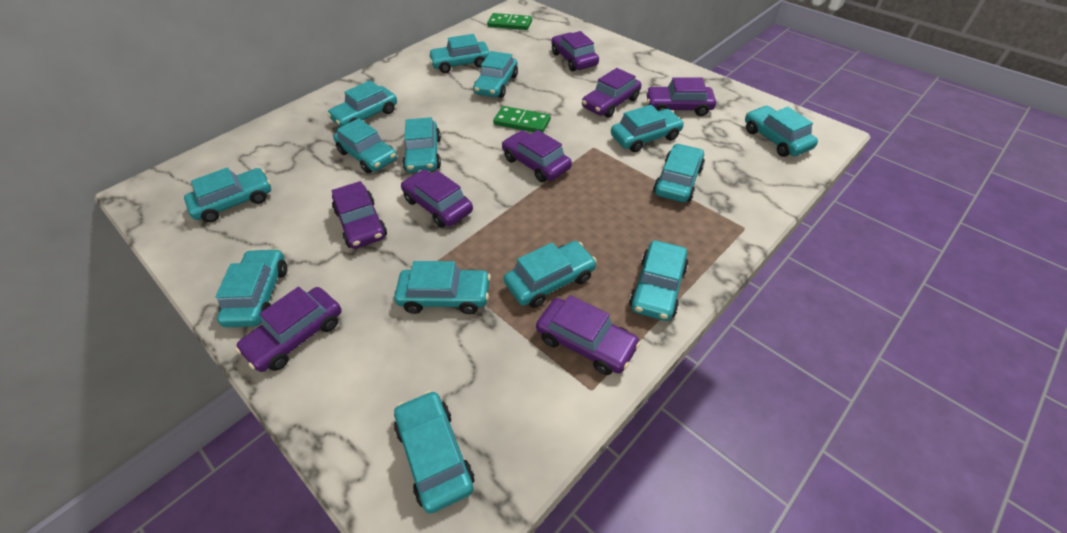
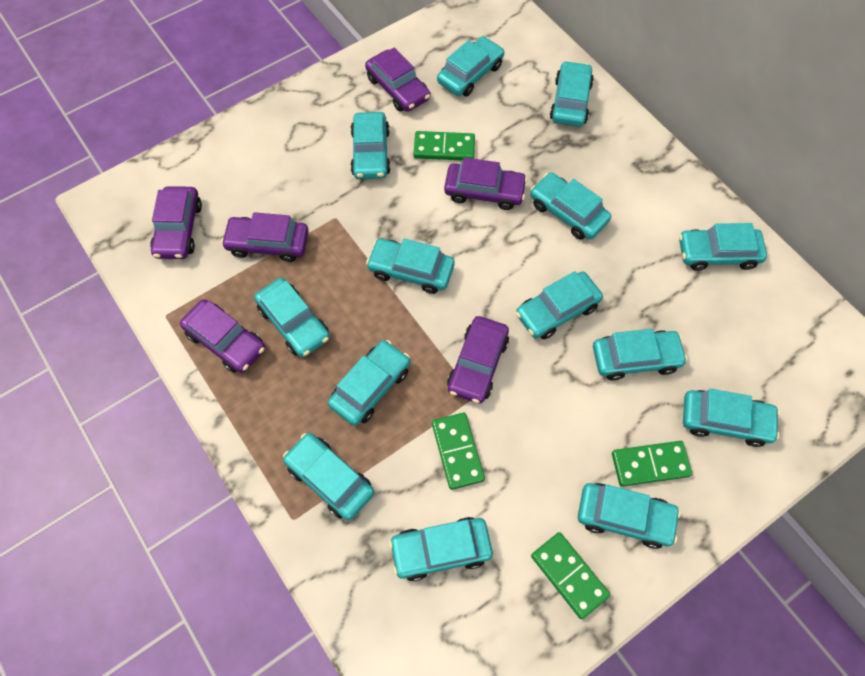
green domino: 2 -> 4
purple car: 8 -> 6

